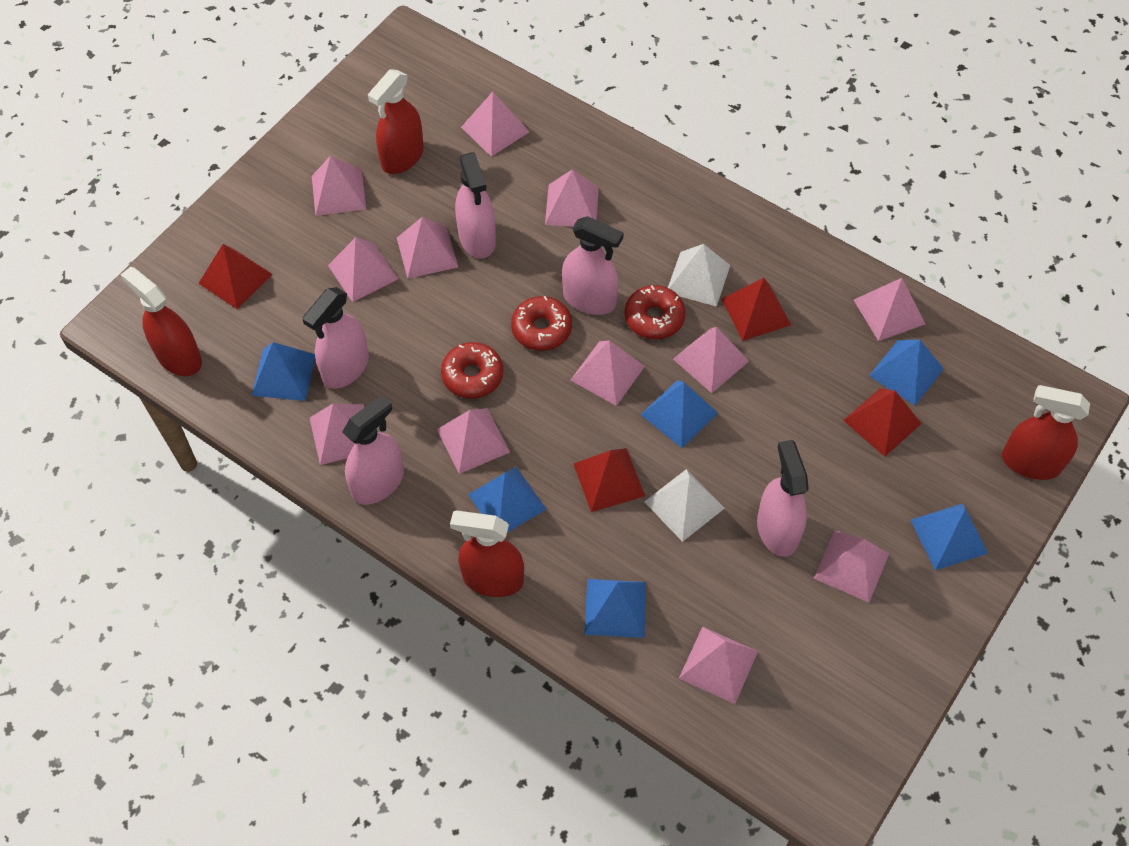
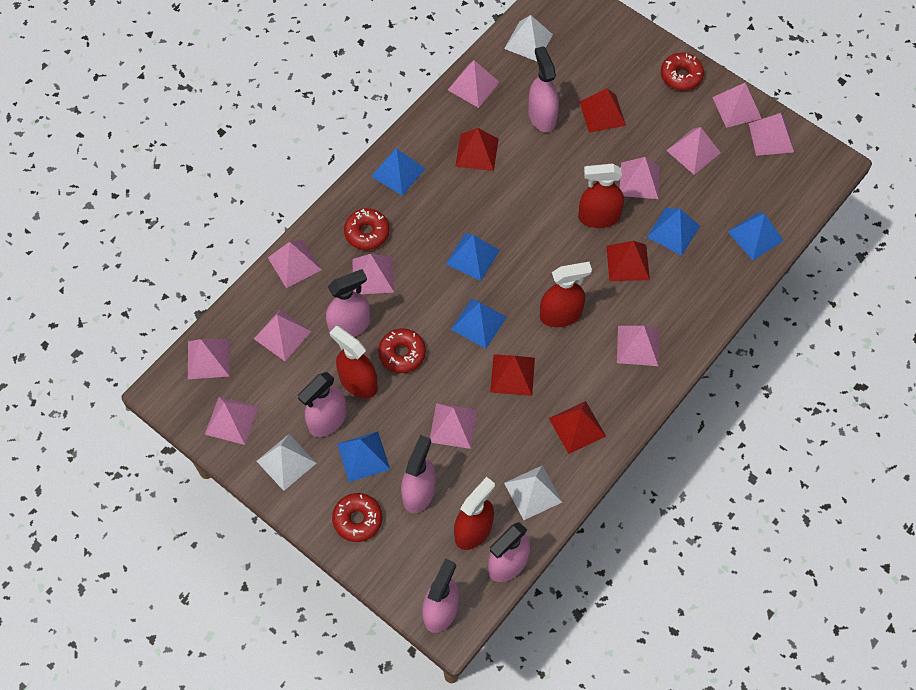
pink spray bottle: 5 -> 6
red donut: 3 -> 4
red pyramid: 4 -> 5
white pyramid: 2 -> 3

